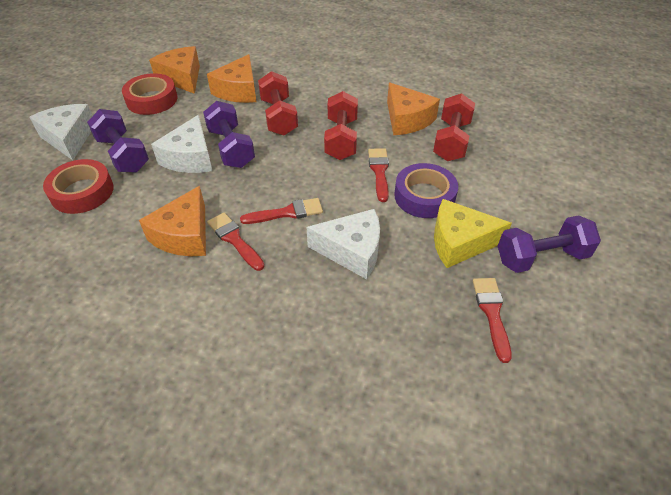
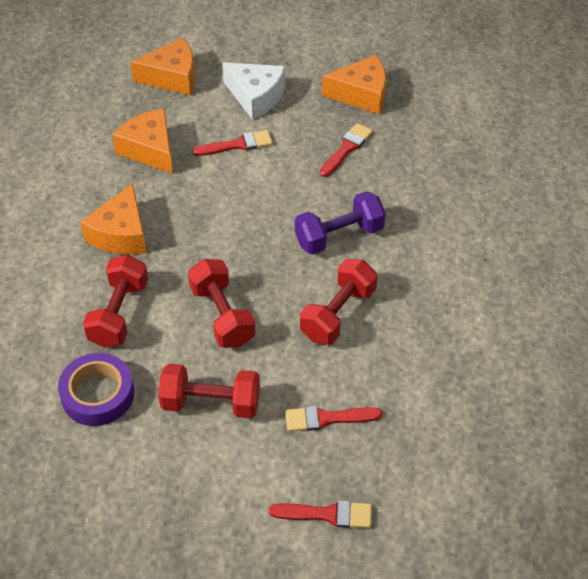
purple dumbbell: 3 -> 1
red dumbbell: 3 -> 4
red tape: 2 -> 0
white cheese: 3 -> 1
yellow cheese: 1 -> 0

